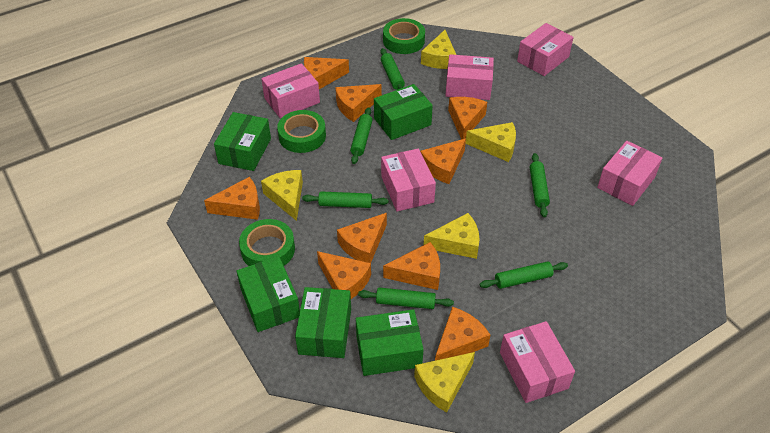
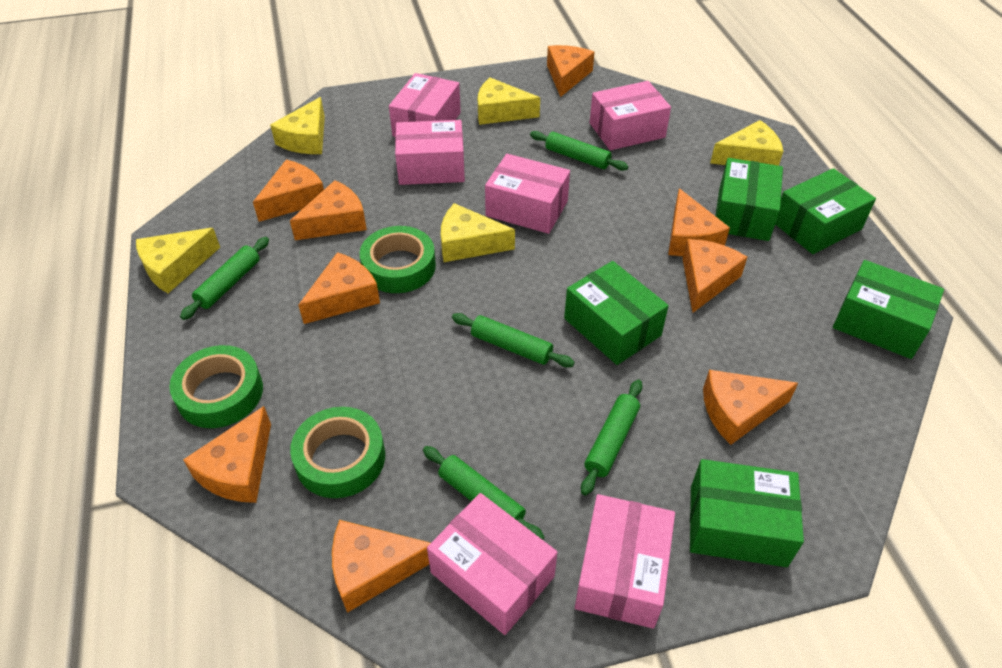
green rolling pin: 6 -> 5

